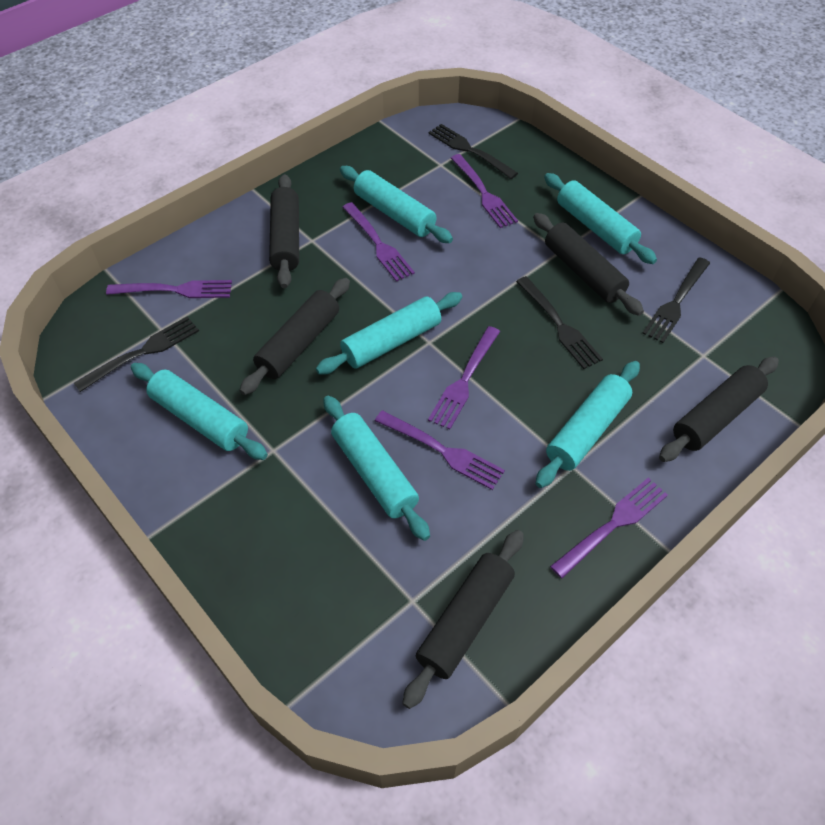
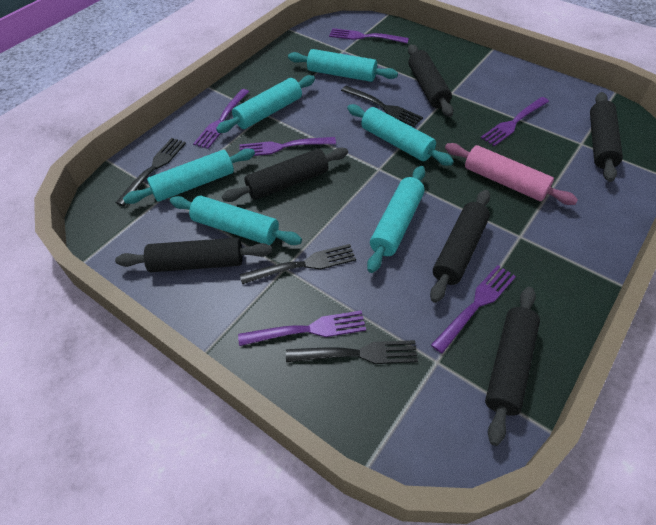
black rolling pin: 5 -> 6
pink rolling pin: 0 -> 1

